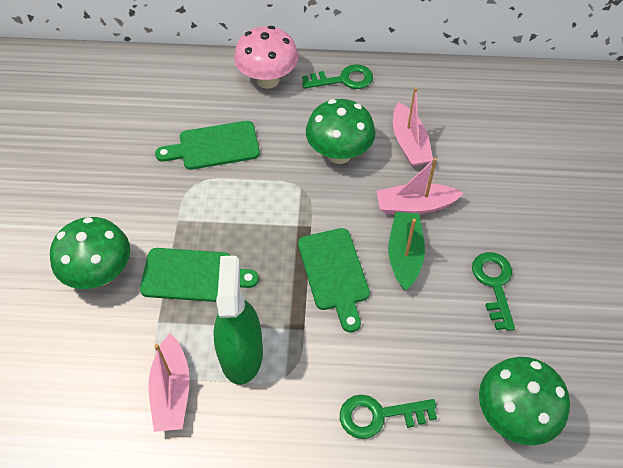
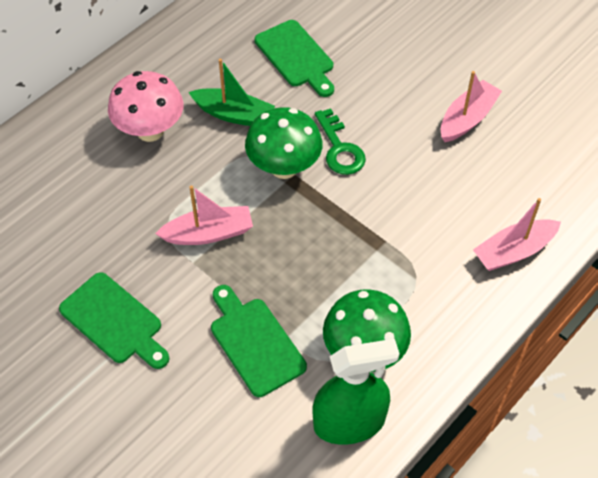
green key: 3 -> 1
green mushroom: 3 -> 2

